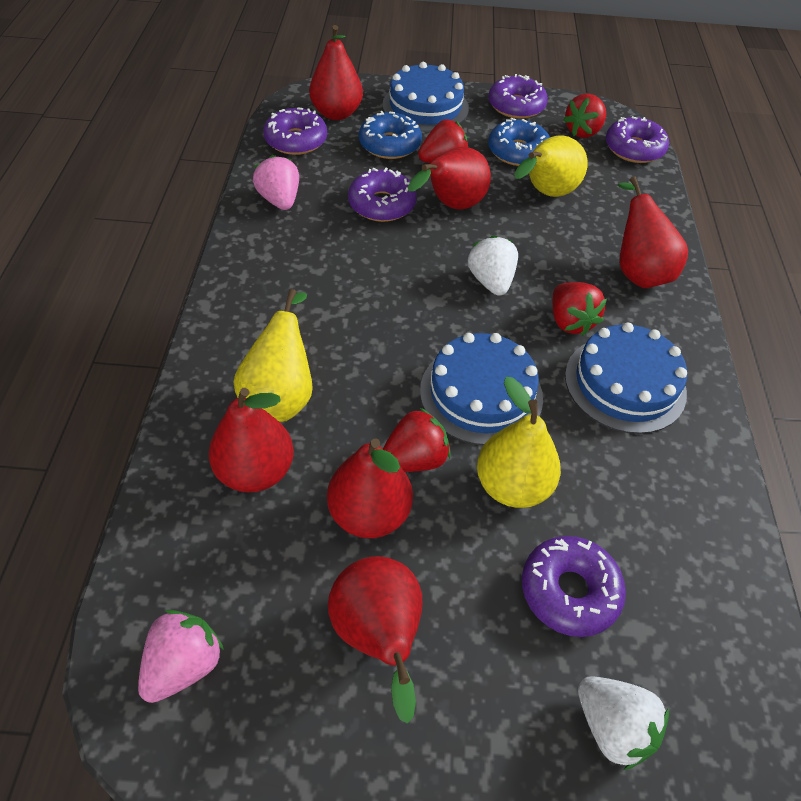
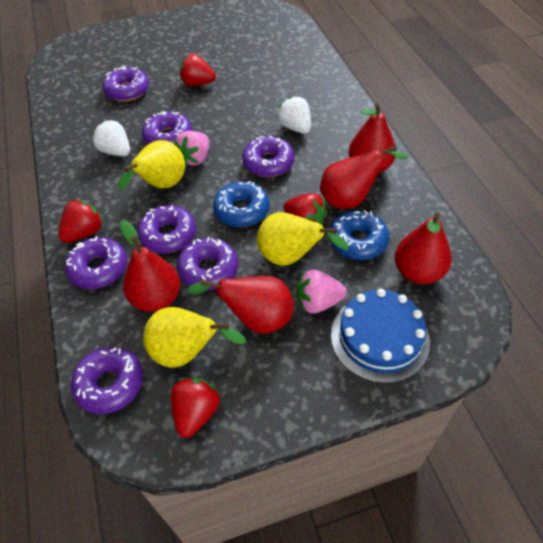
blue cake: 3 -> 1
purple donut: 5 -> 7
red pear: 6 -> 5

